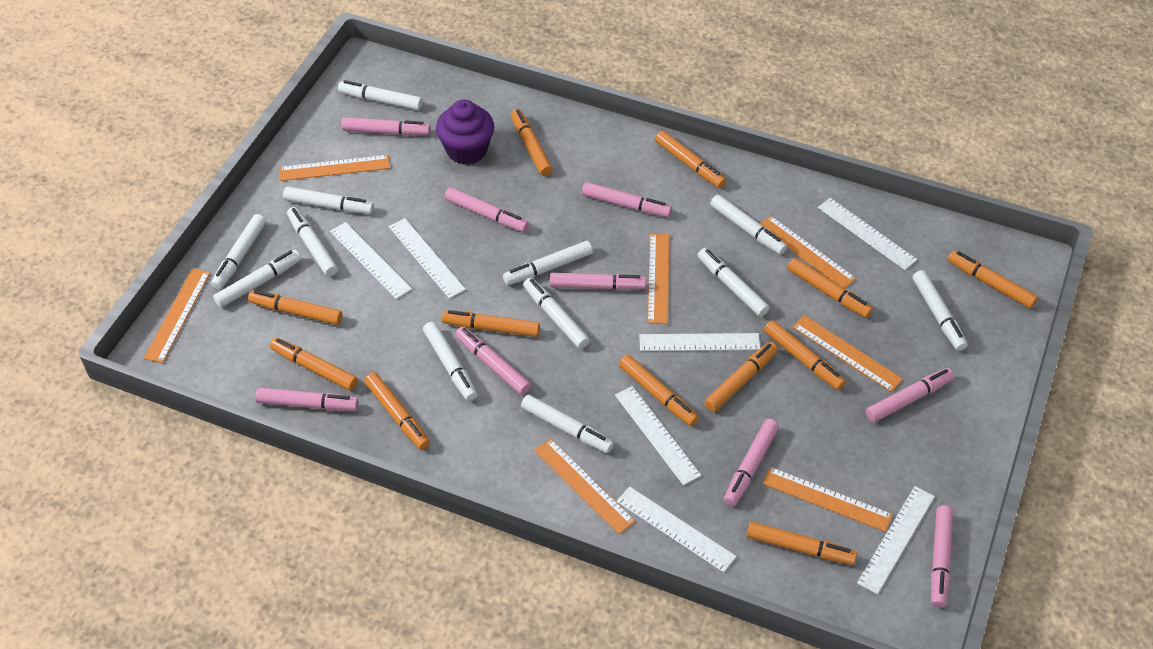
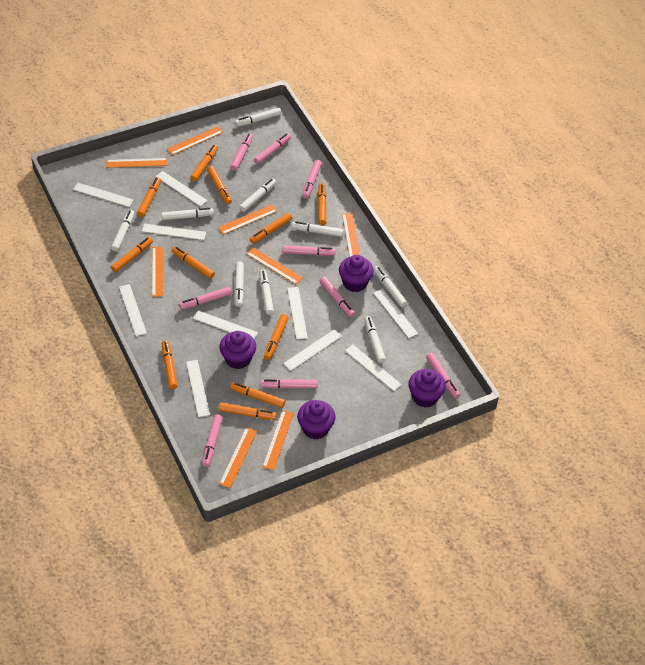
orange marker: 12 -> 11
orange ruler: 7 -> 8
purple cupcake: 1 -> 4
white marker: 12 -> 9
white ruler: 7 -> 10

